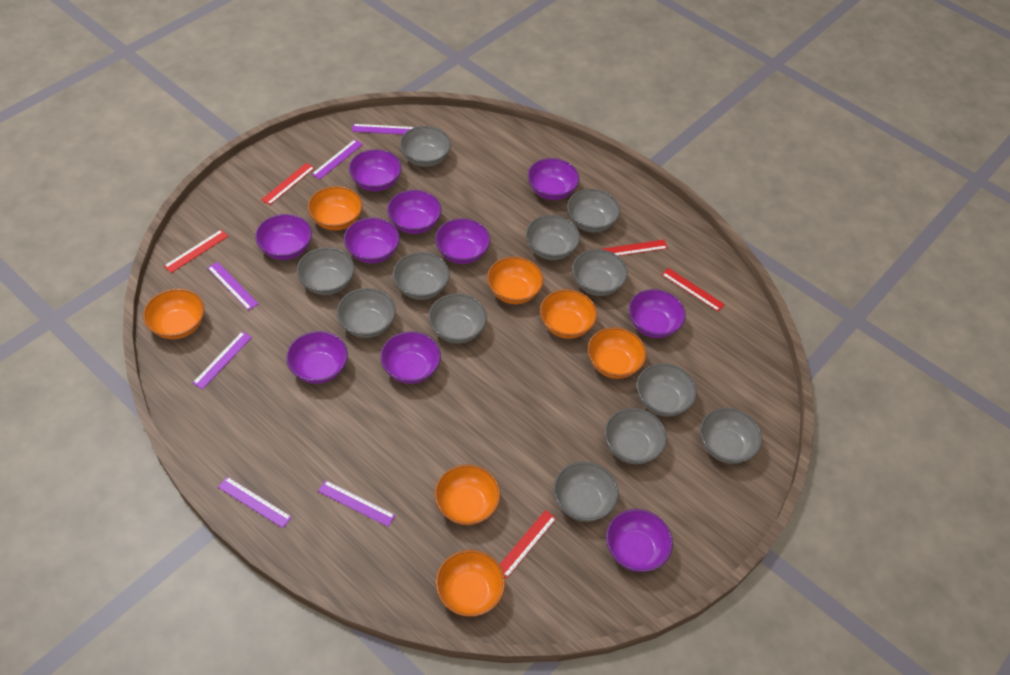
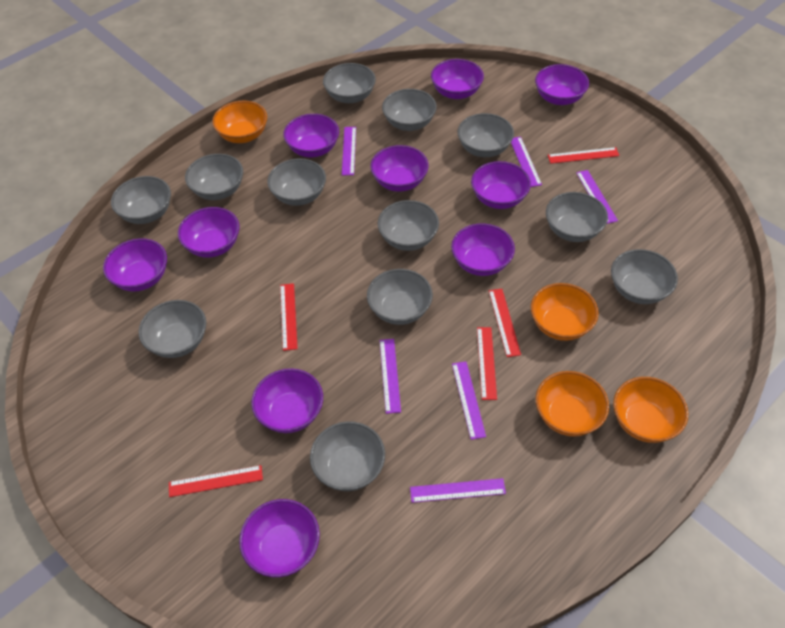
orange bowl: 7 -> 4

